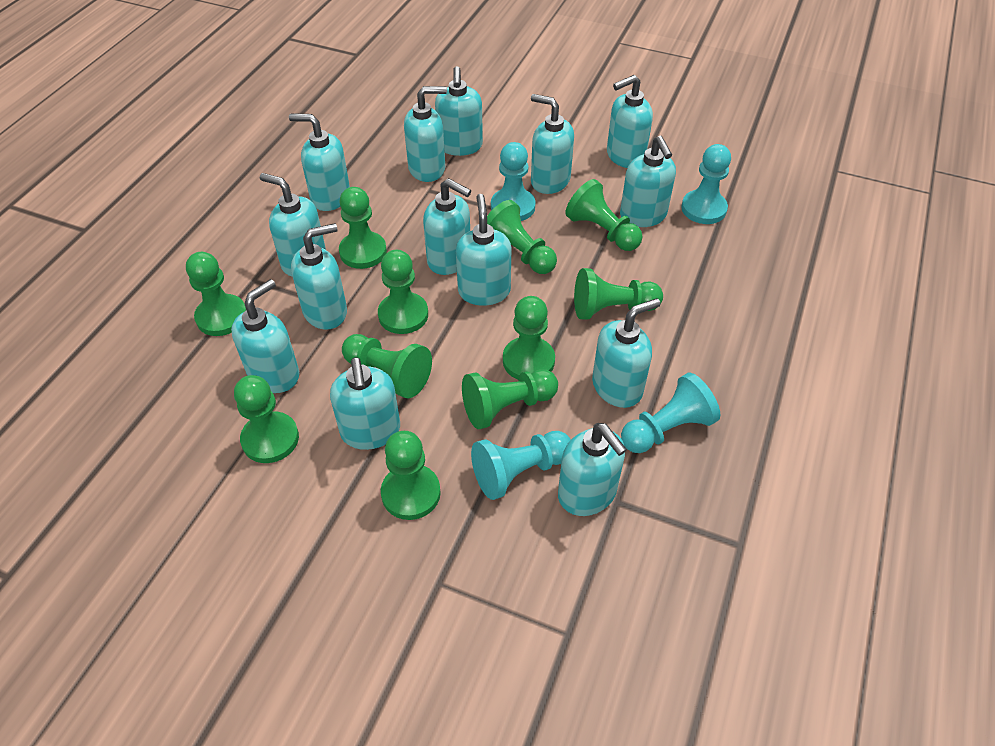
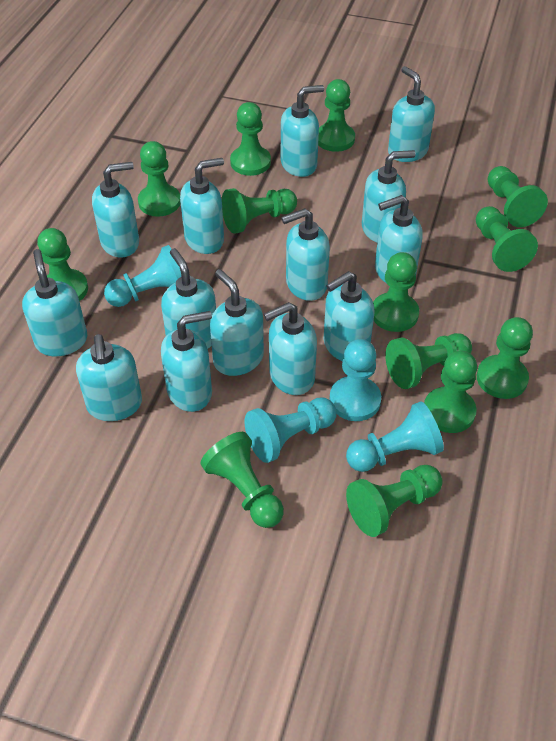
green pawn: 11 -> 13

